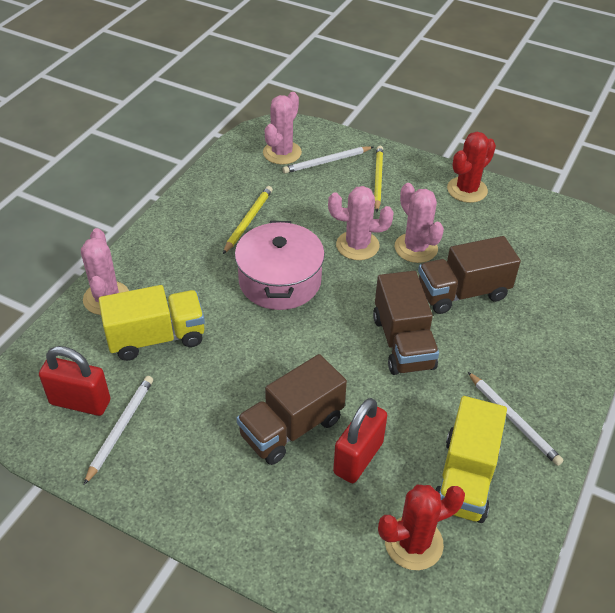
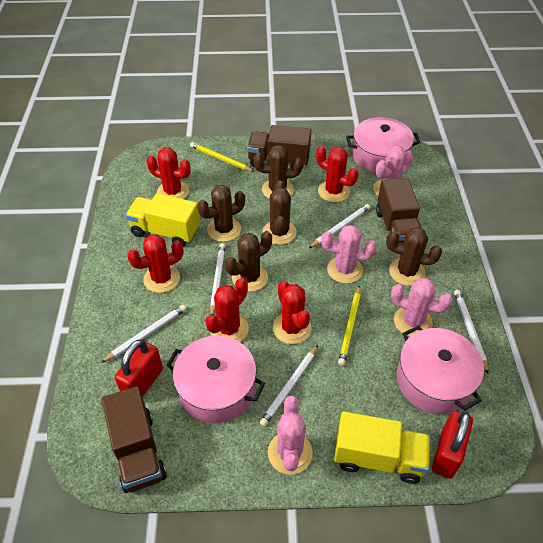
brown cactus: 0 -> 5
pink pot: 1 -> 3
red cactus: 2 -> 5
white pencil: 3 -> 5

